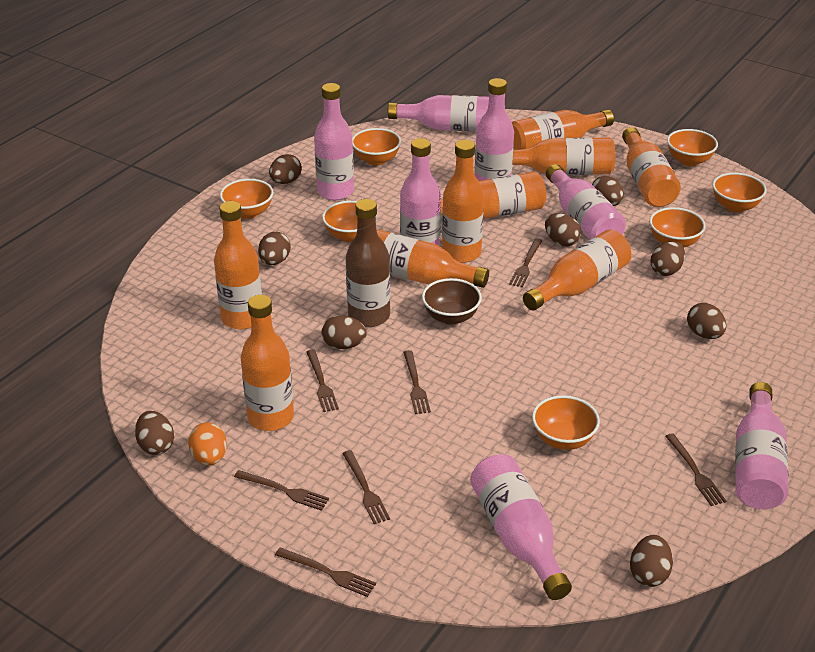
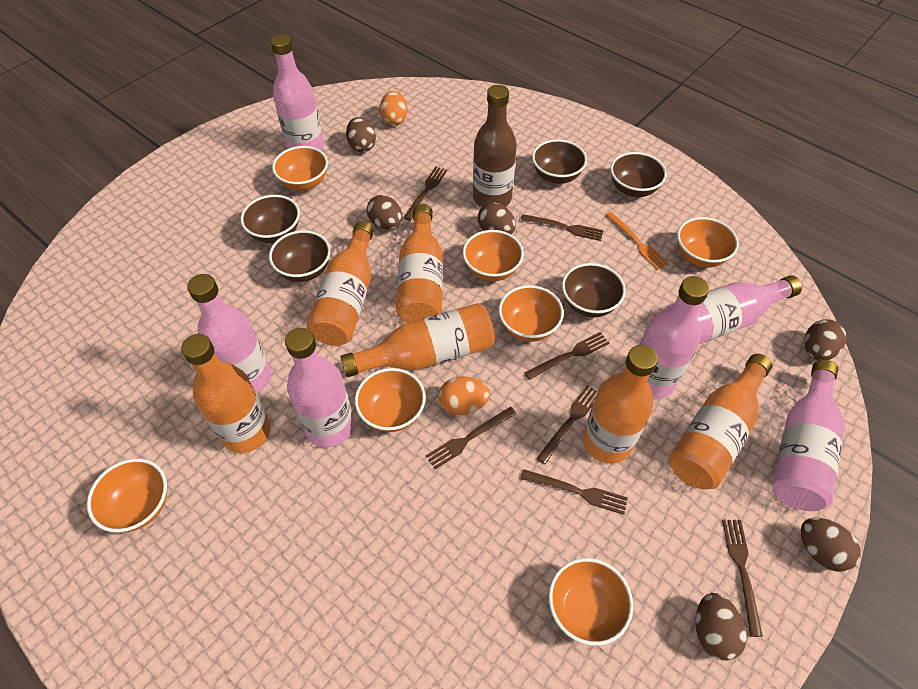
brown bowl: 1 -> 5
brown egg: 9 -> 6
orange bottle: 9 -> 6
orange egg: 1 -> 2
orange fork: 0 -> 1
pink bottle: 7 -> 6

